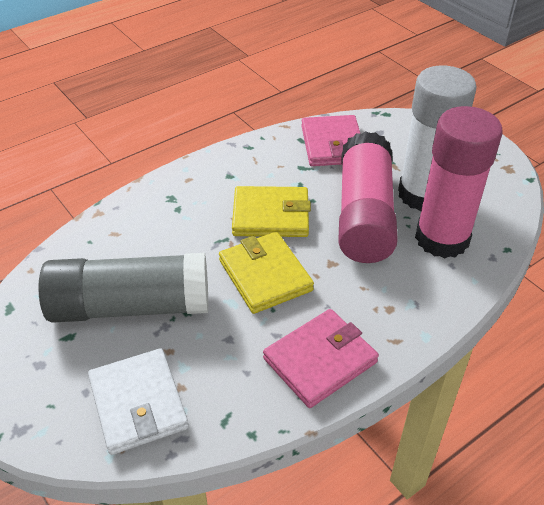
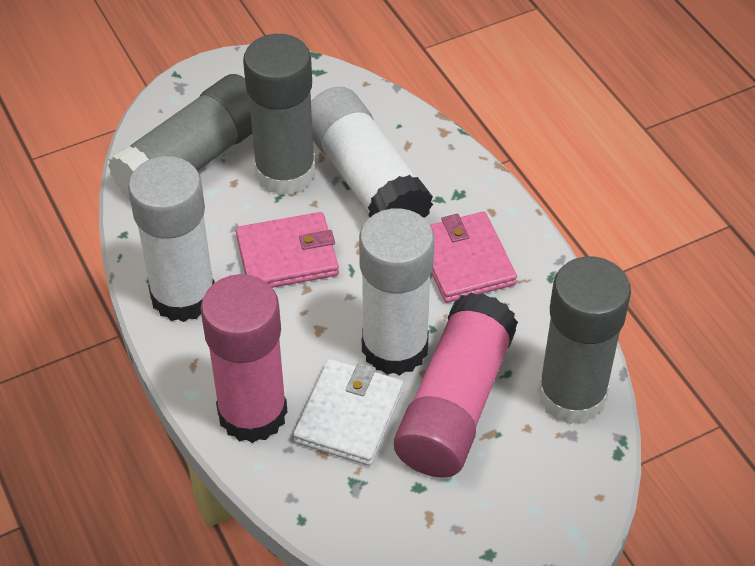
grey glue stick: 1 -> 3
white glue stick: 1 -> 3
yellow wallet: 2 -> 0

